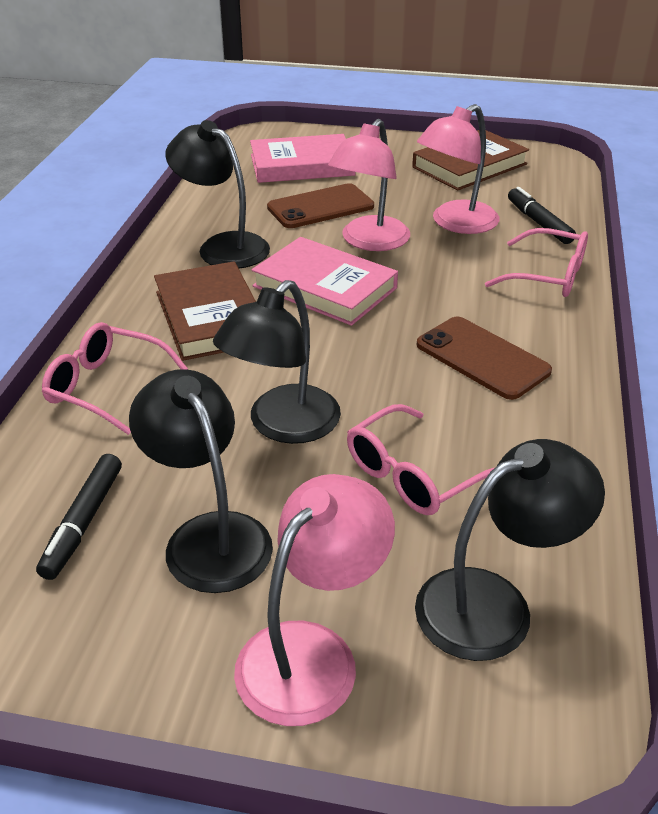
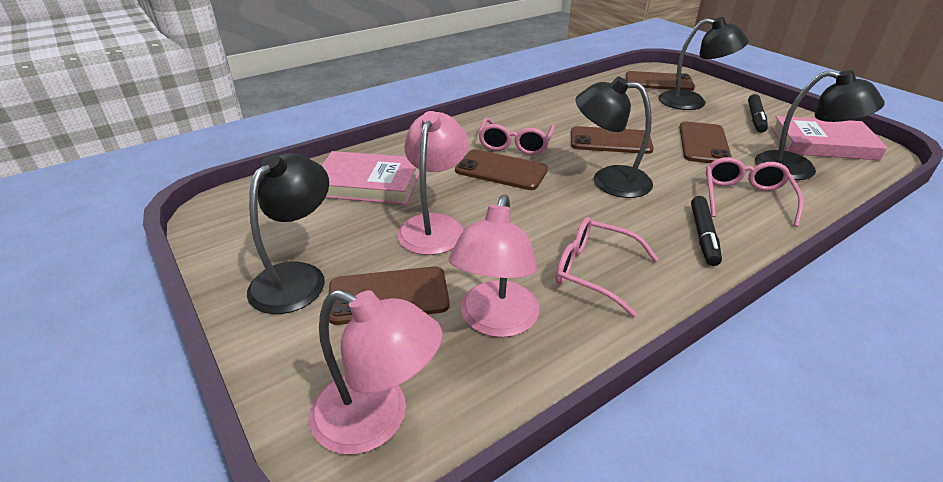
brown book: 2 -> 0
brown phone: 2 -> 5

